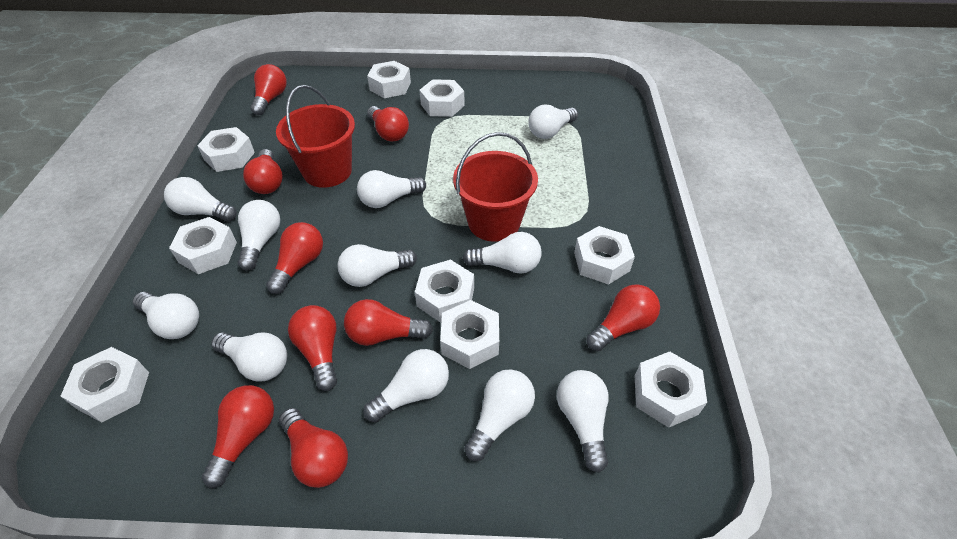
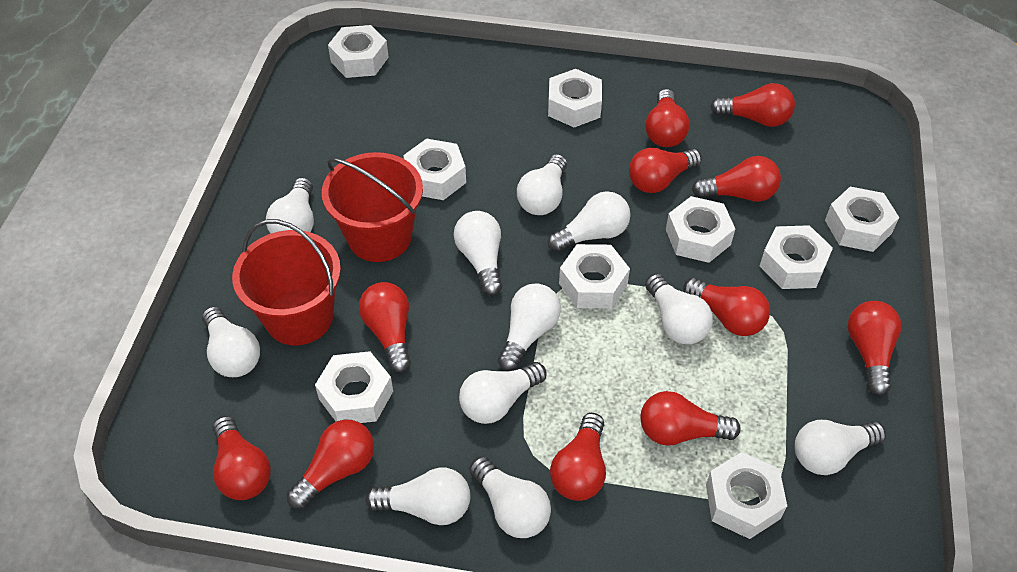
red light bulb: 9 -> 11

